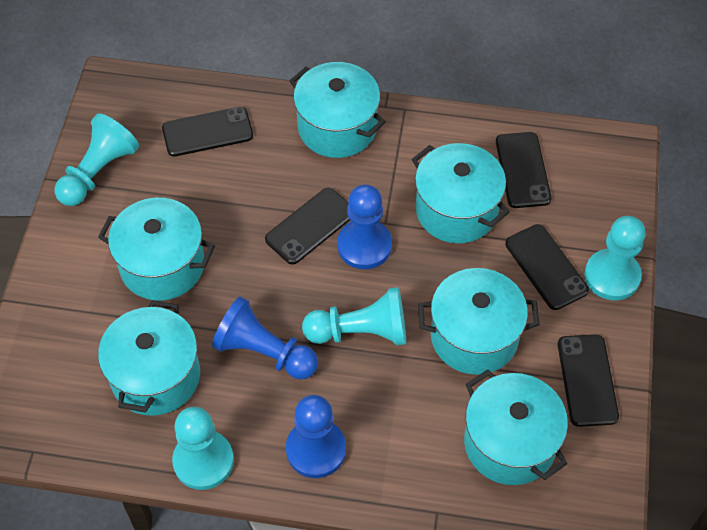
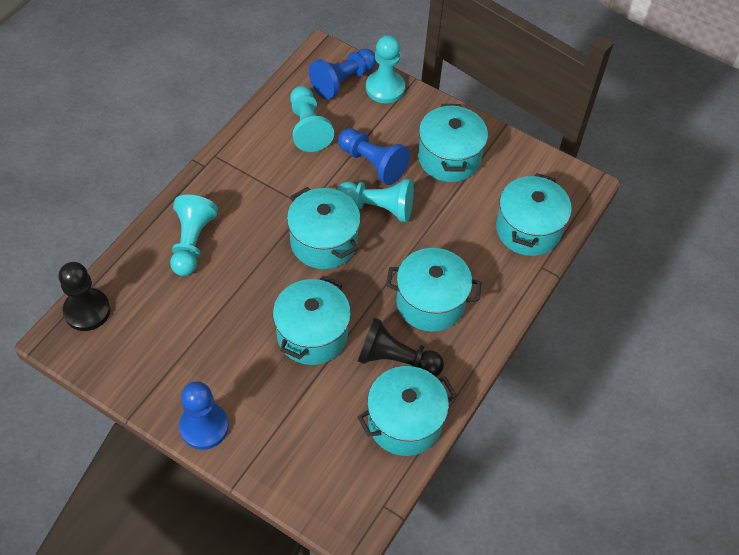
black pawn: 0 -> 2
black phone: 5 -> 0

